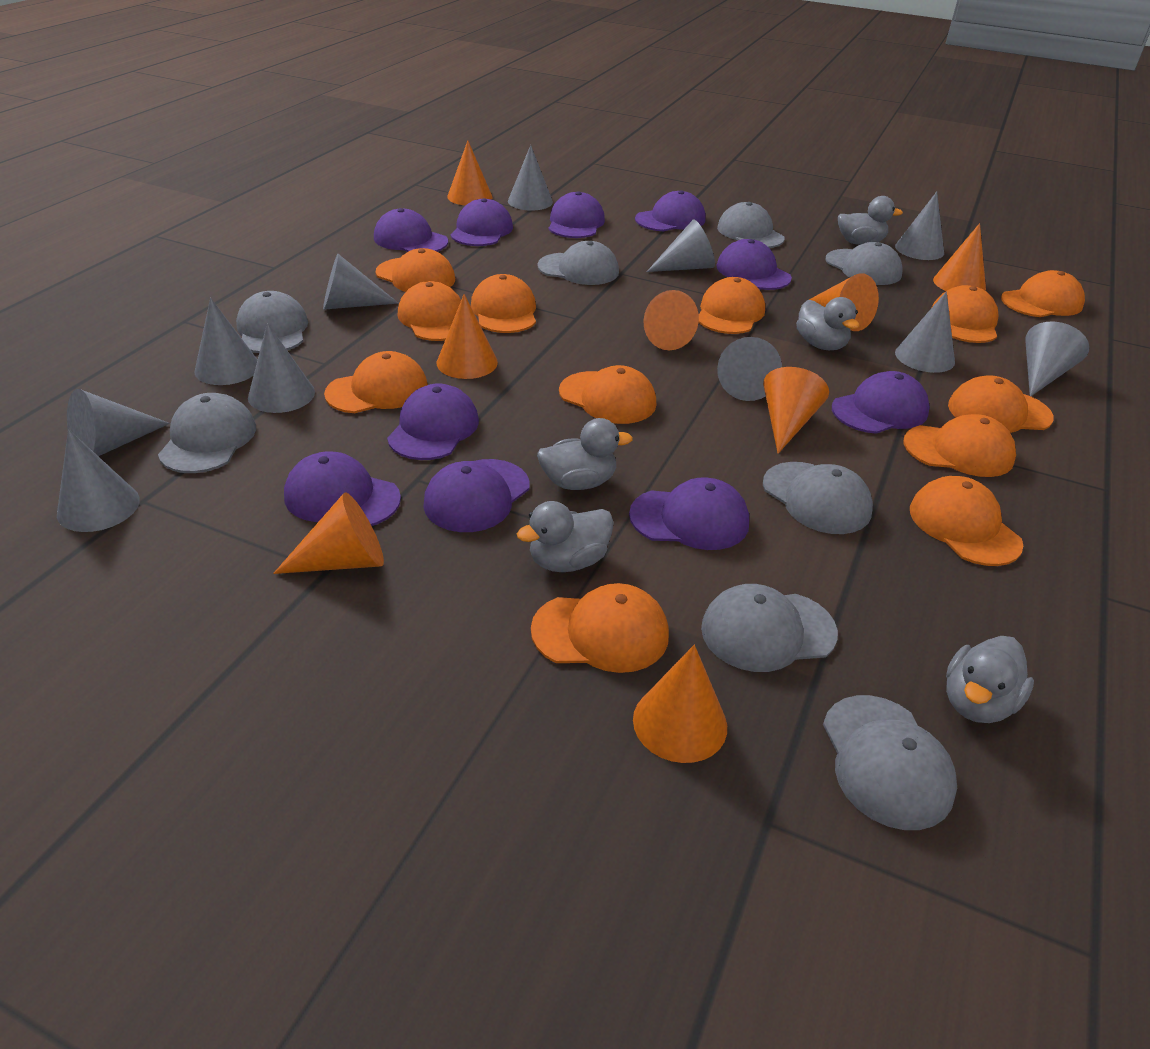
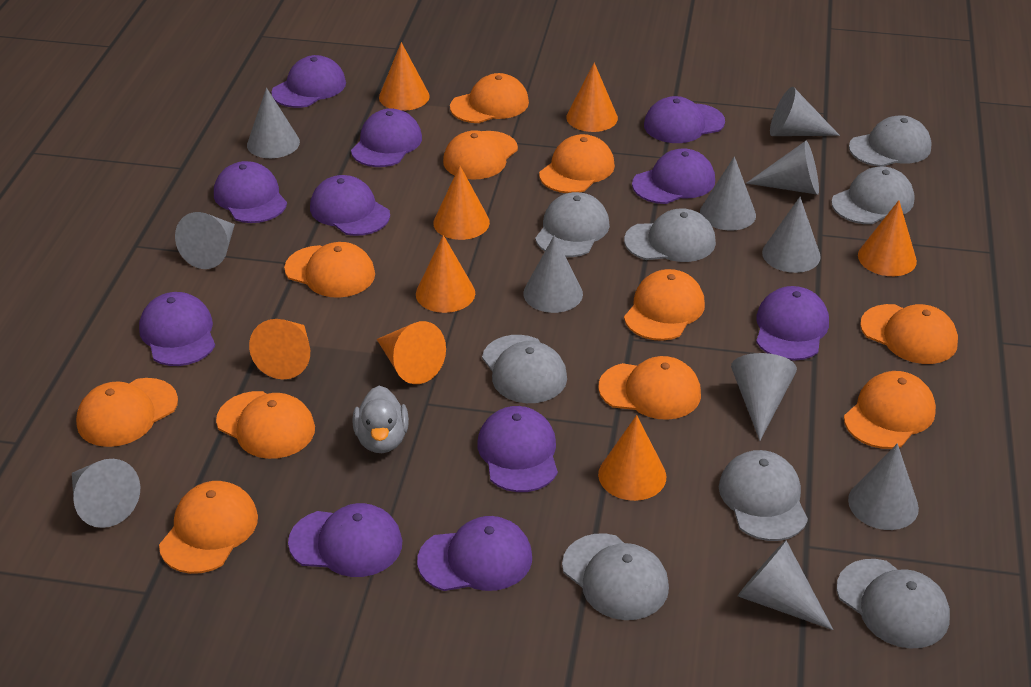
grey duck: 5 -> 1
orange cap: 12 -> 11
purple cap: 10 -> 11

